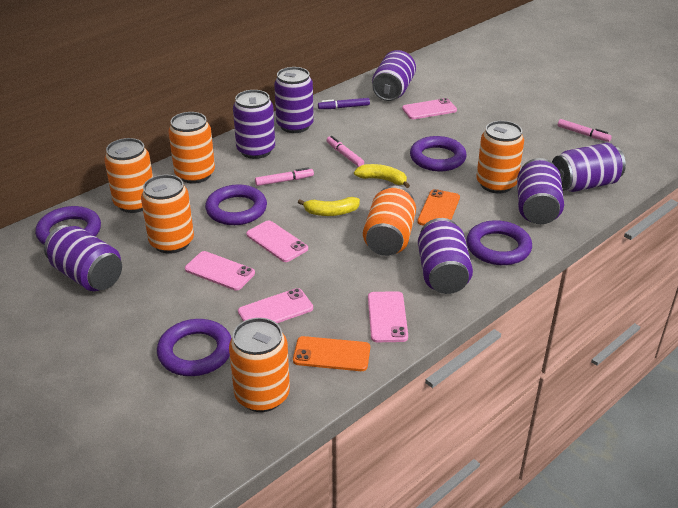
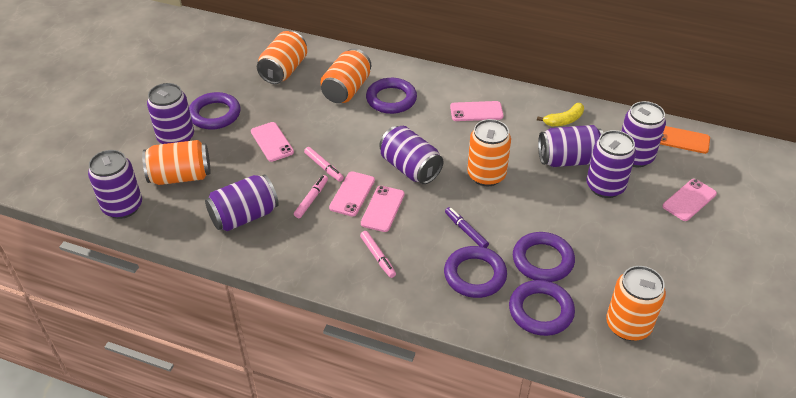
orange can: 6 -> 5
orange phone: 2 -> 1
yellow banana: 2 -> 1

